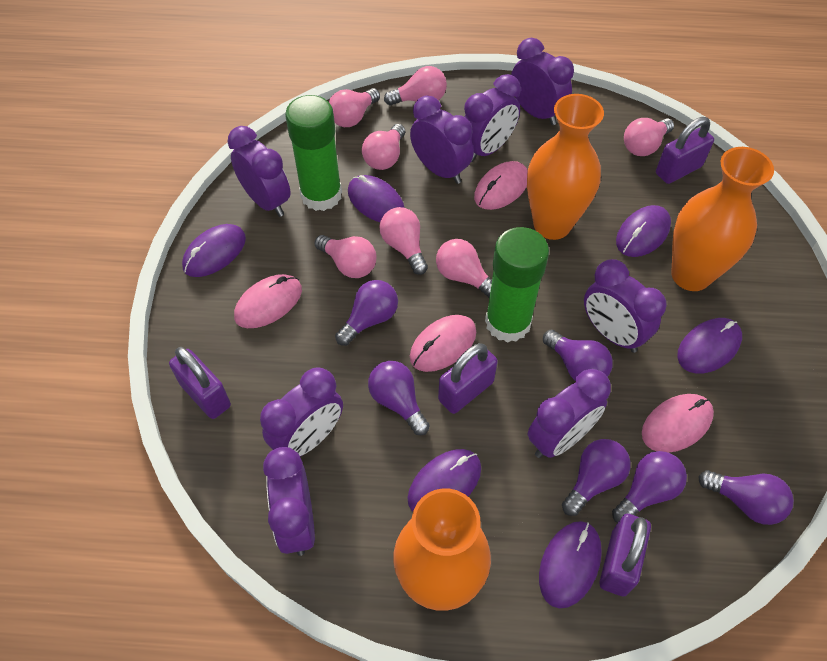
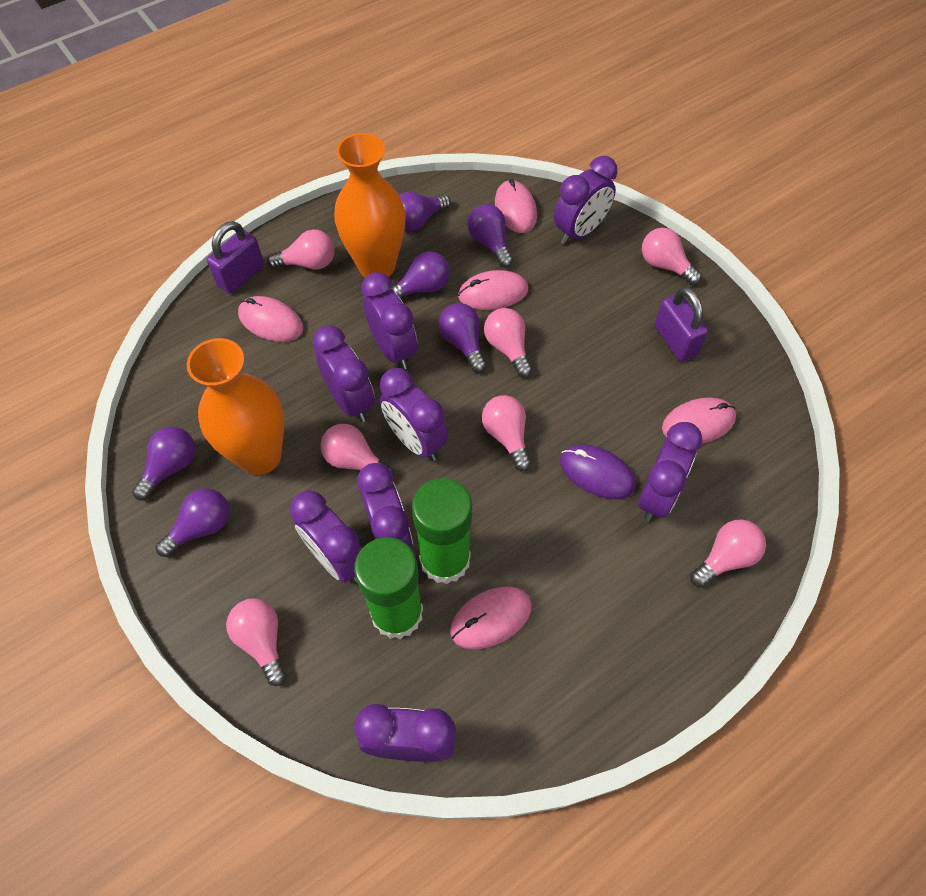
orange vase: 3 -> 2
pink mouse: 4 -> 5
purple mouse: 6 -> 1
purple padlock: 4 -> 2

